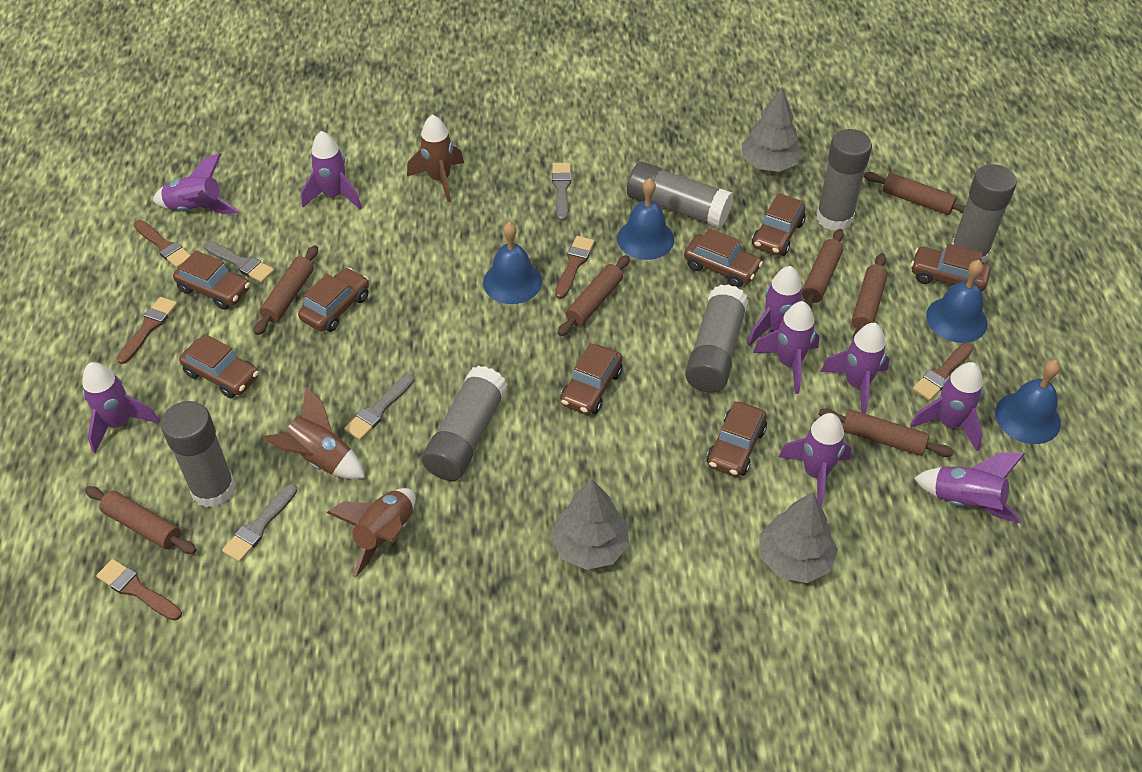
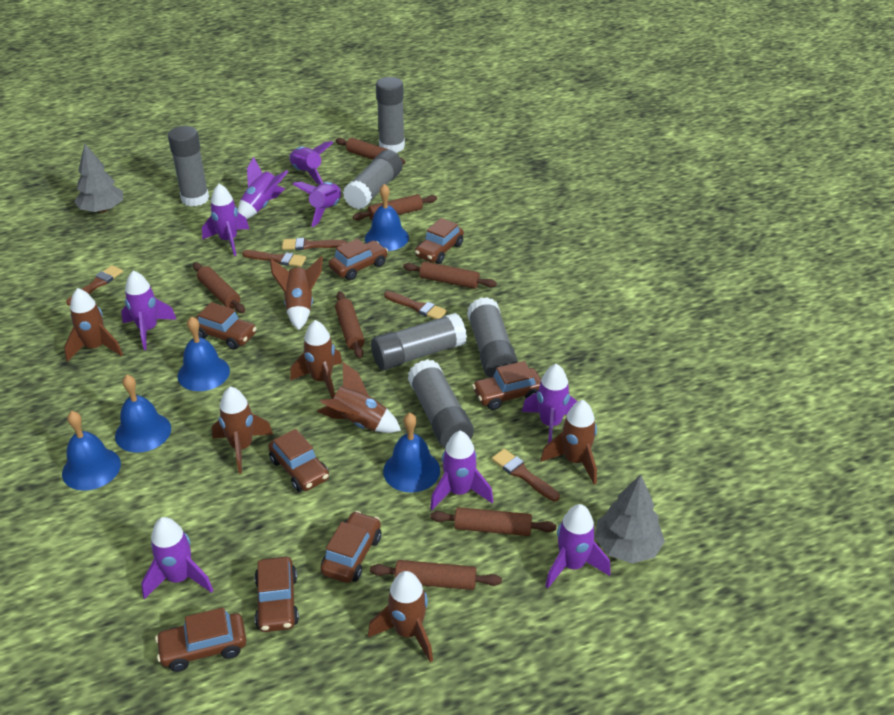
blue bell: 4 -> 5
brown rocket: 3 -> 7
grey brush: 4 -> 0
grey tree: 3 -> 2

